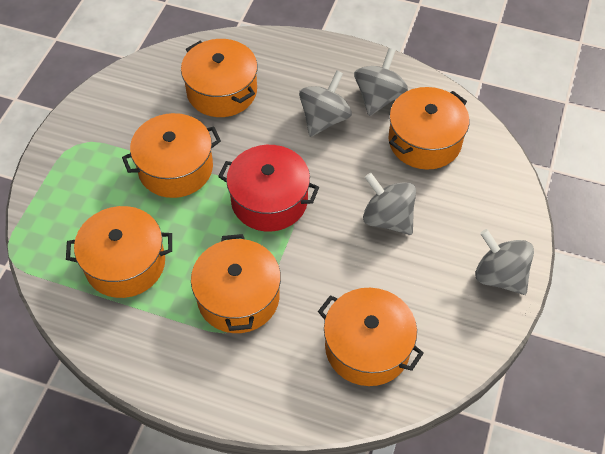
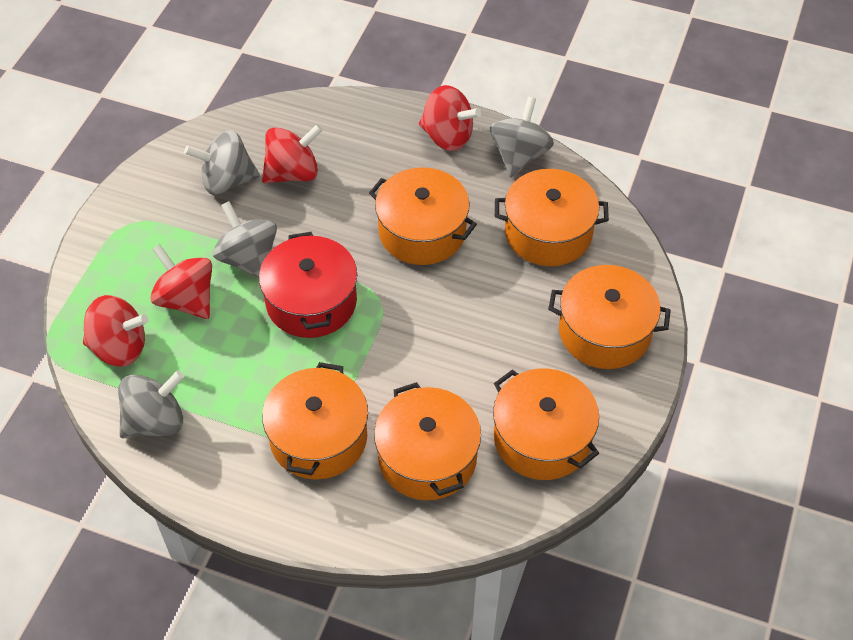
red spinning top: 0 -> 4

